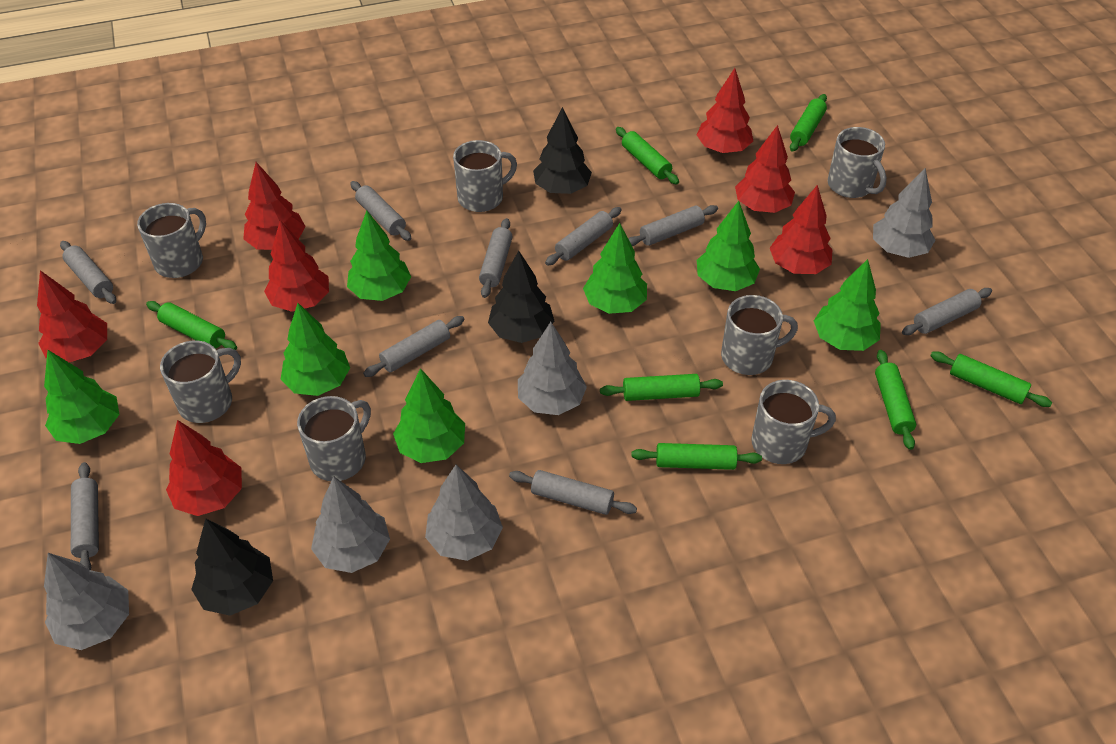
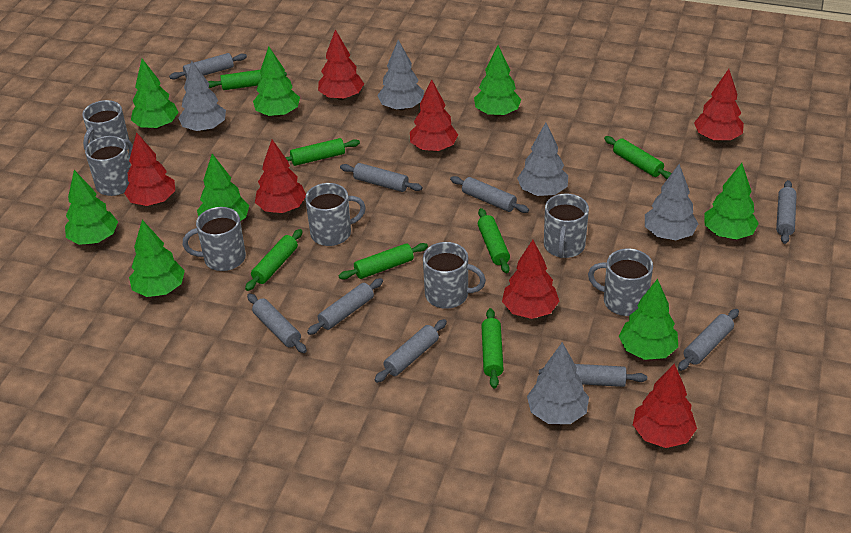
black tree: 3 -> 0
green tree: 7 -> 8

